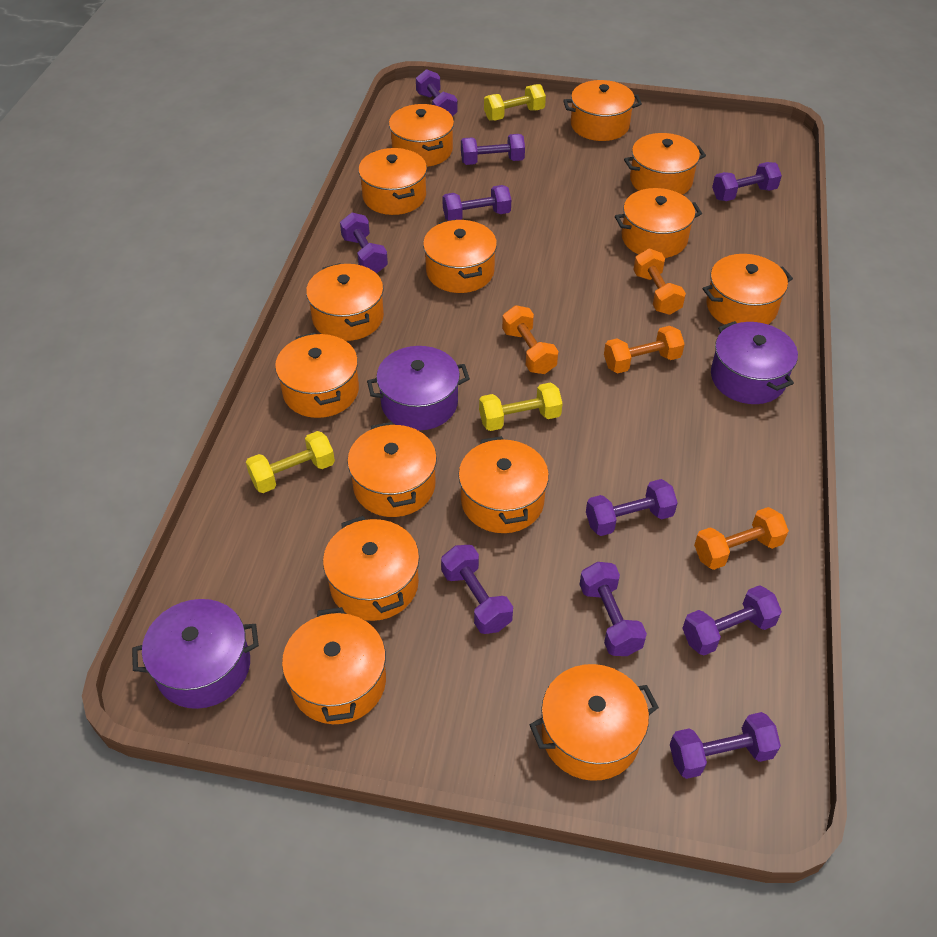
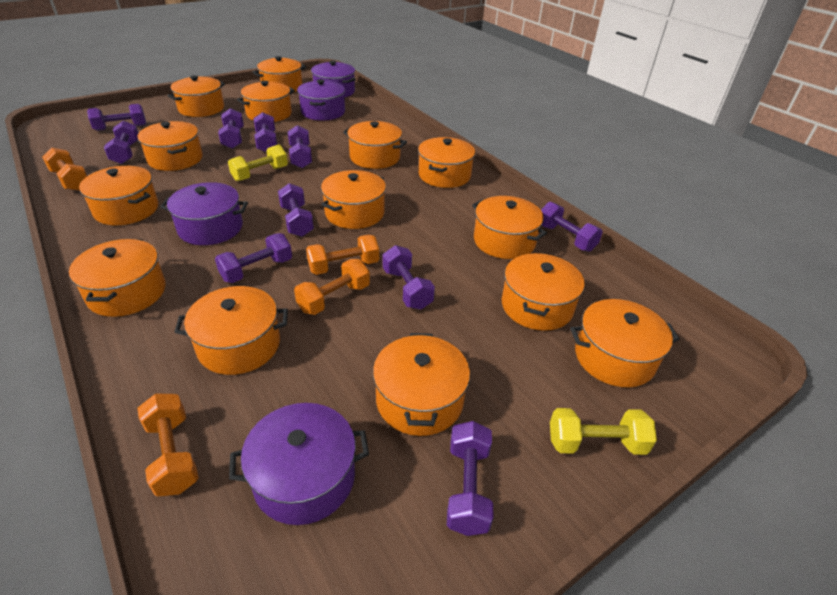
purple pot: 3 -> 4
yellow dumbbell: 3 -> 2

